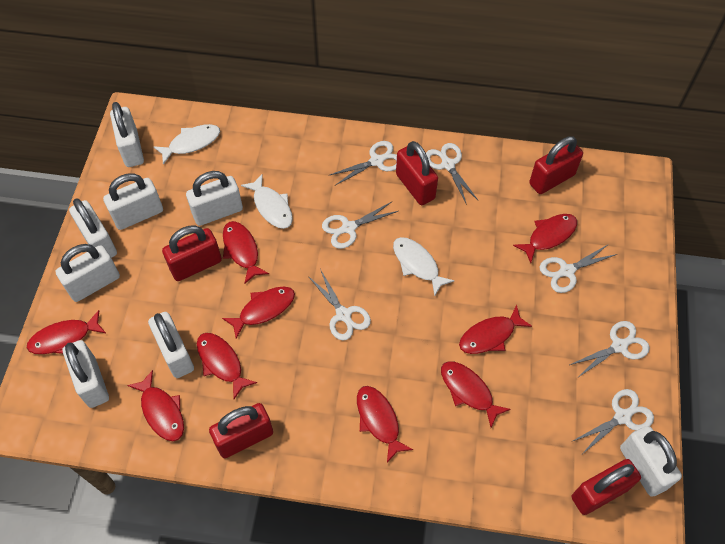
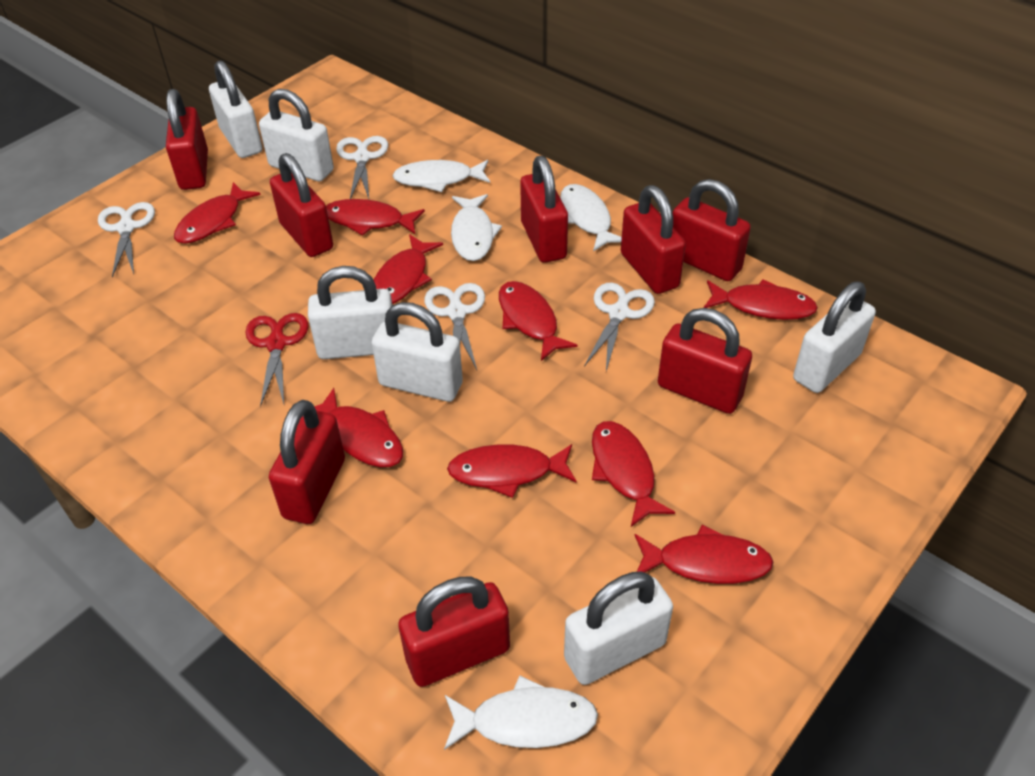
red padlock: 5 -> 8
red scissors: 0 -> 1
white fish: 3 -> 4
white padlock: 8 -> 6
white scissors: 7 -> 4

